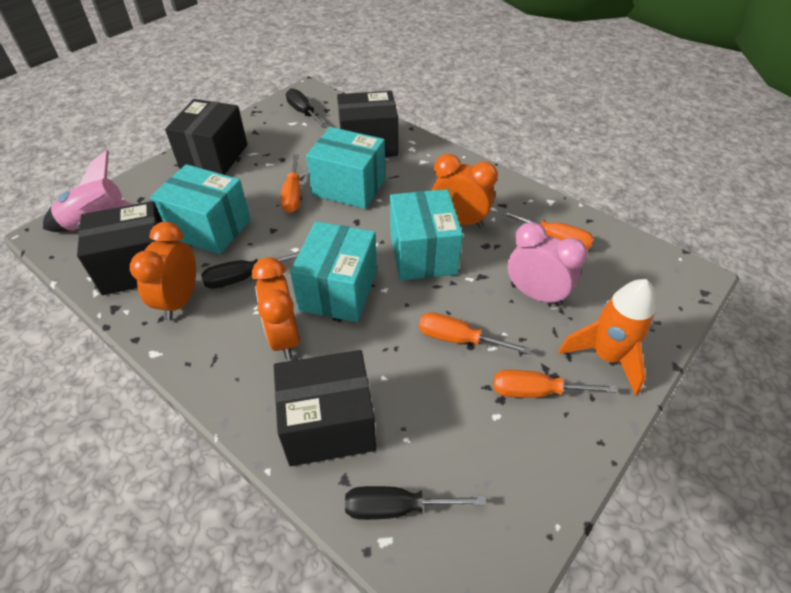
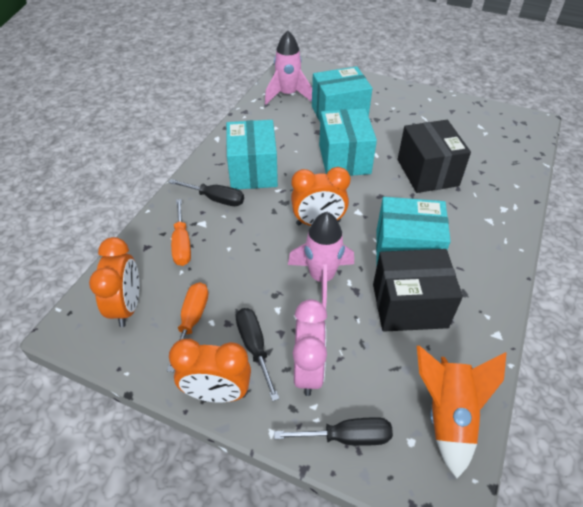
black box: 4 -> 2
orange screwdriver: 4 -> 2
pink rocket: 1 -> 2

